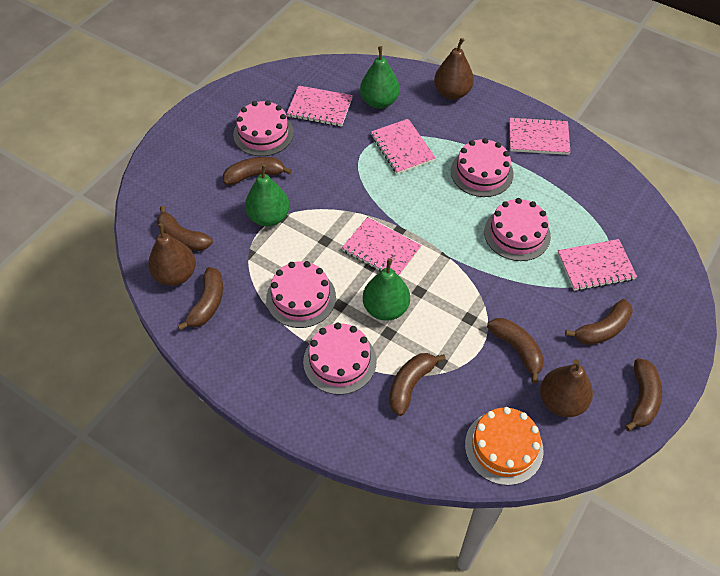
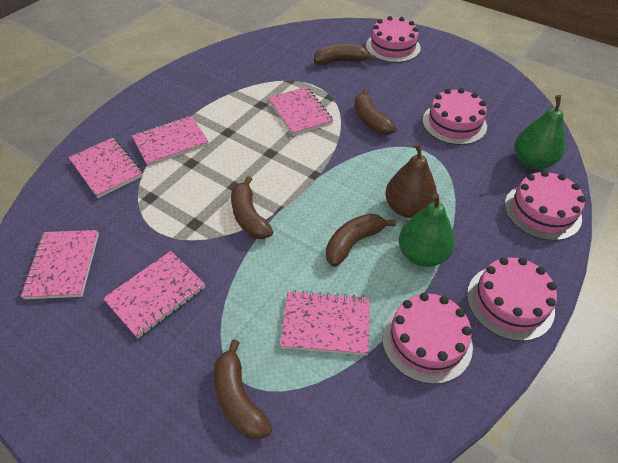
brown banana: 7 -> 5
brown pear: 3 -> 1
green pear: 3 -> 2
orange cake: 1 -> 0
pink notebook: 5 -> 6

